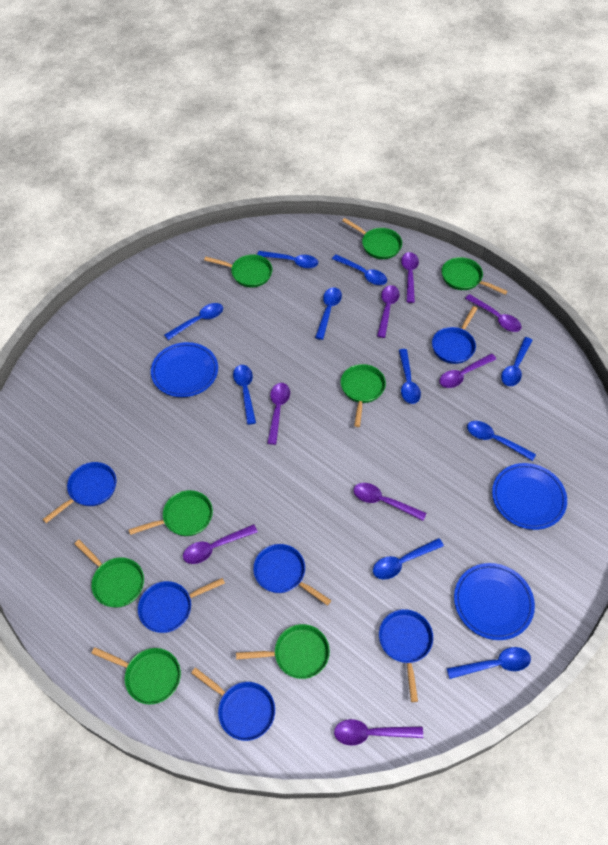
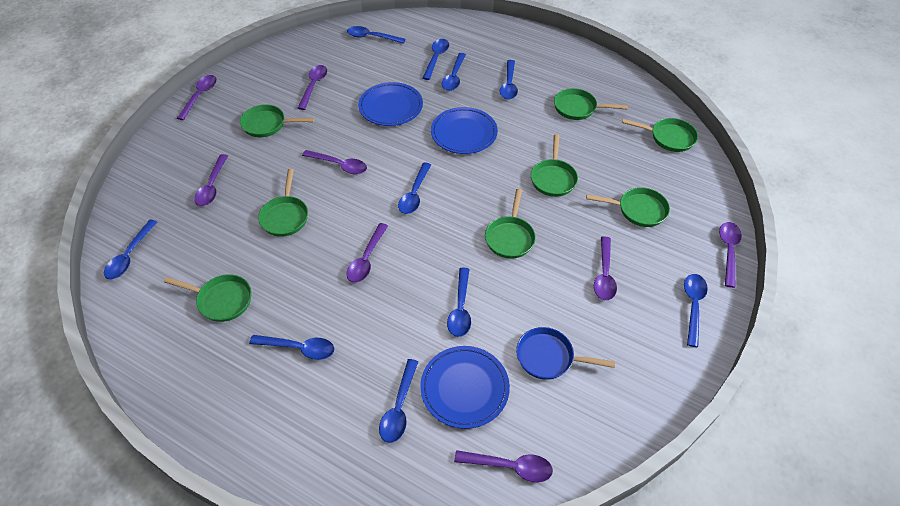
blue pan: 6 -> 1

